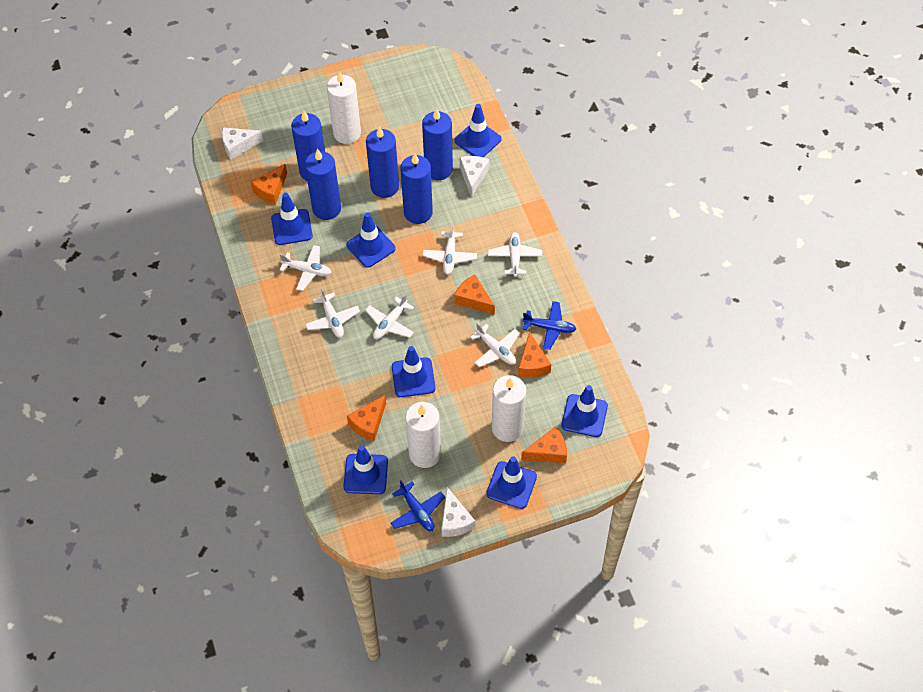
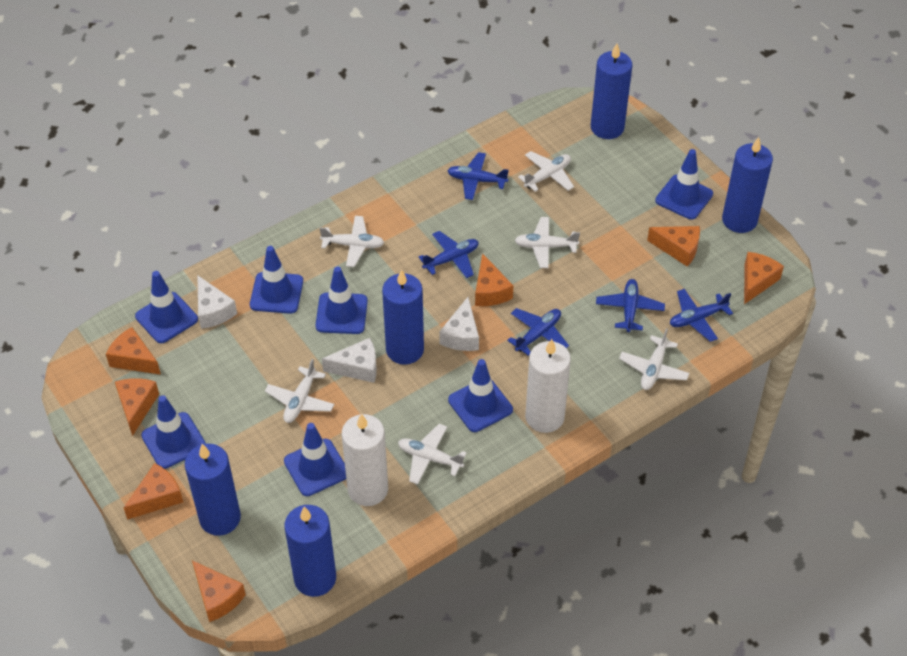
blue plane: 2 -> 5
orange cheese: 5 -> 7
white candle: 3 -> 2

